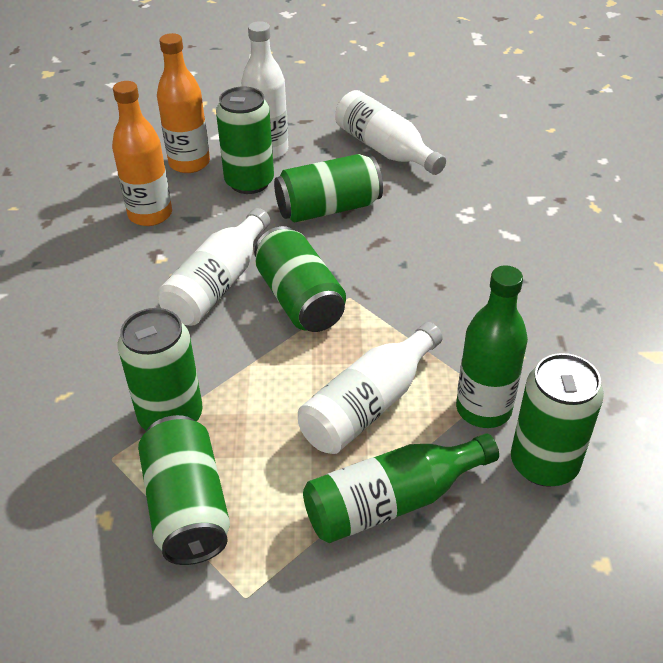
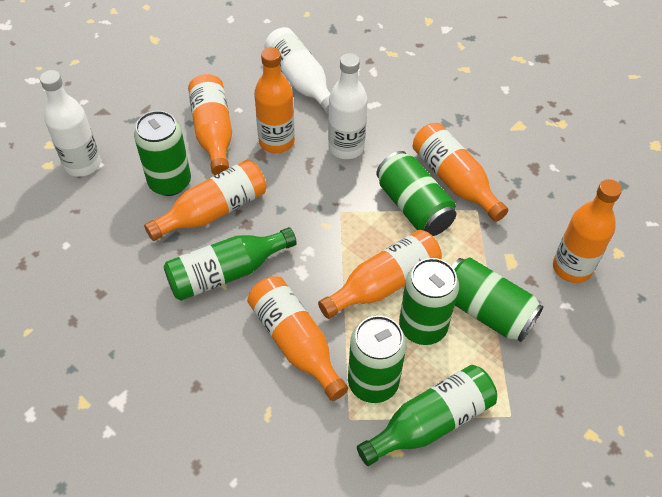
green can: 6 -> 5
orange bottle: 2 -> 7
white bottle: 4 -> 3

